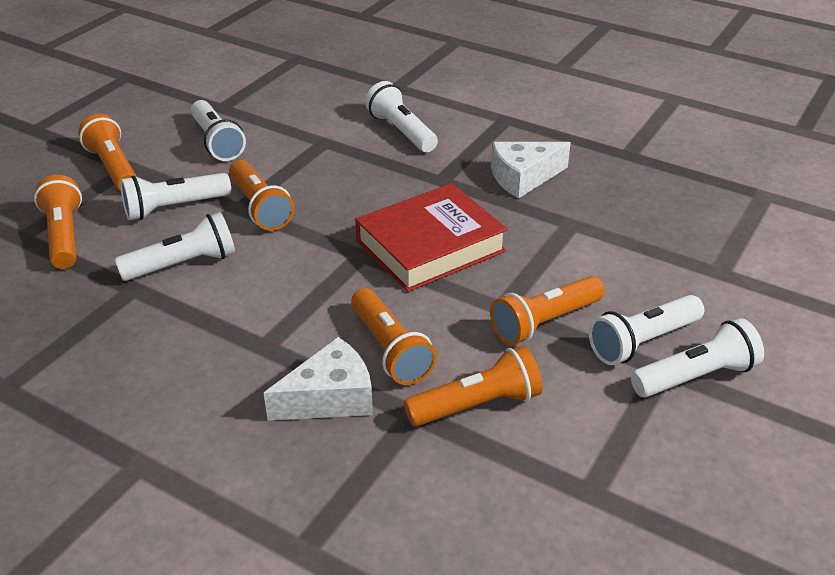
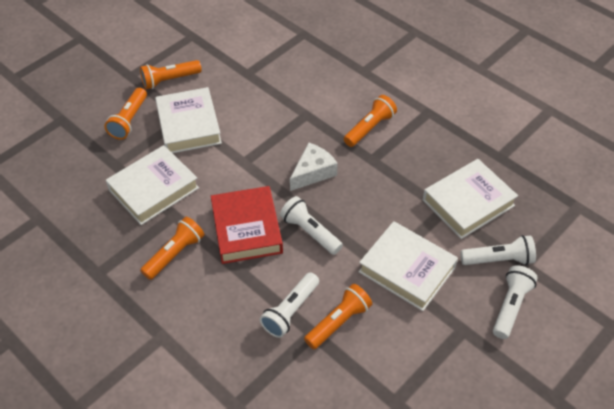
orange flashlight: 6 -> 5
white book: 0 -> 4
white cheese: 2 -> 1
white flashlight: 6 -> 4

